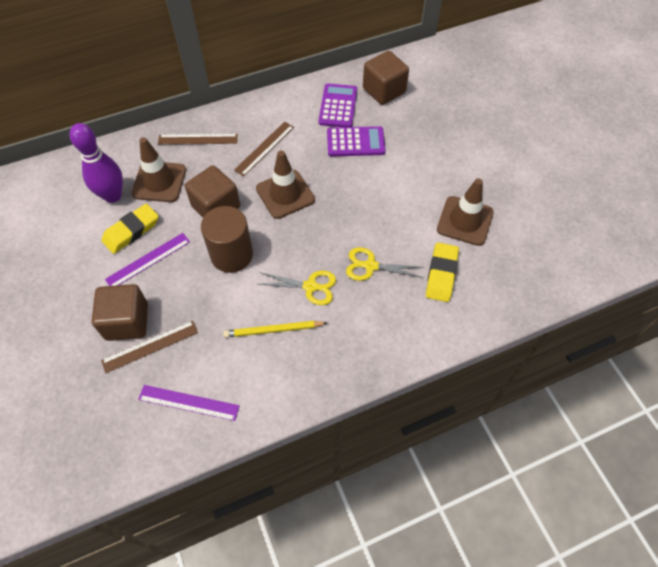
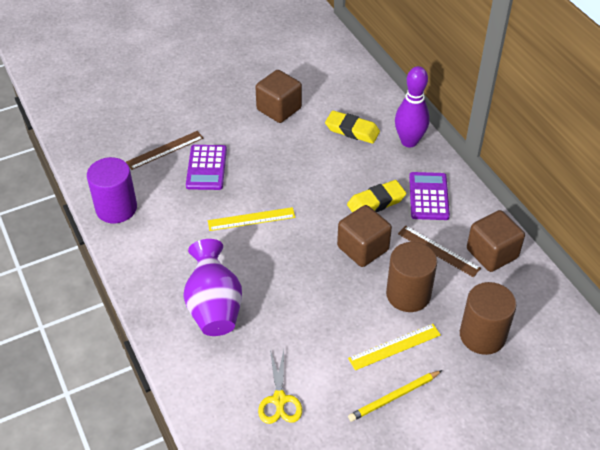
brown cylinder: 1 -> 2
brown ruler: 3 -> 2
brown traffic cone: 3 -> 0
purple cylinder: 0 -> 1
purple ruler: 2 -> 0
purple vase: 0 -> 1
yellow ruler: 0 -> 2
yellow scissors: 2 -> 1

